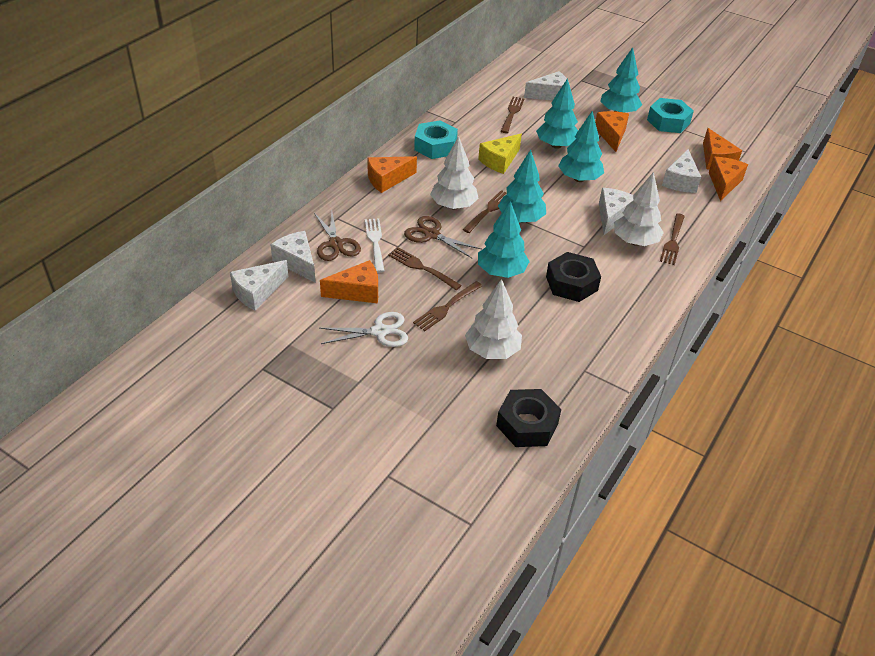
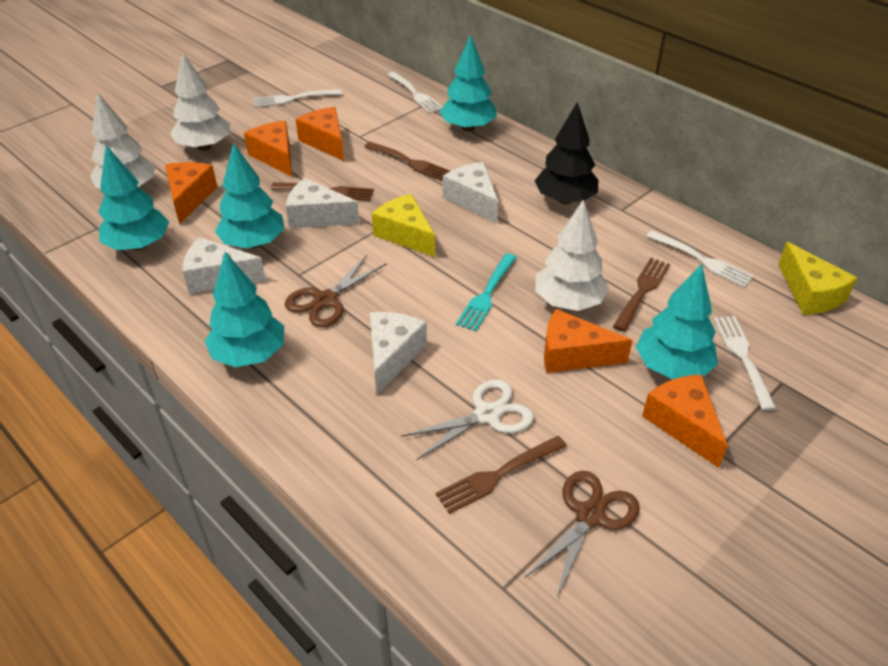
black nut: 2 -> 0
black tree: 0 -> 1
brown fork: 5 -> 4
turquoise fork: 0 -> 1
turquoise nut: 2 -> 0
white cheese: 5 -> 4
white fork: 1 -> 4
yellow cheese: 1 -> 2

